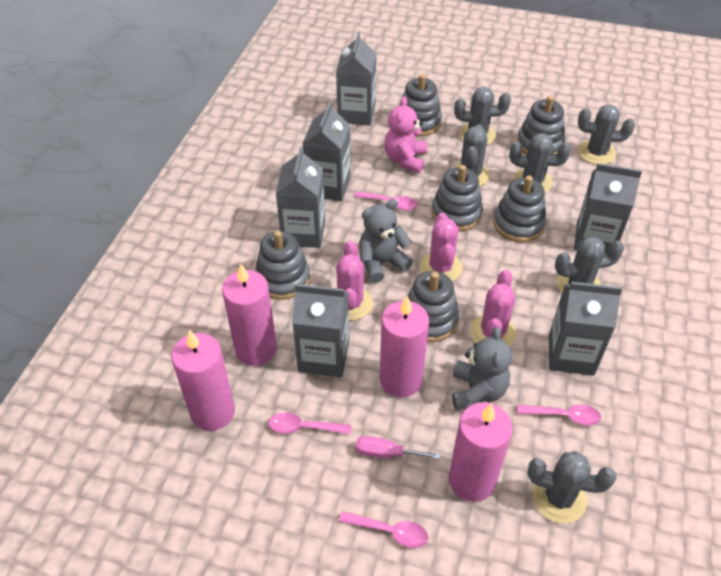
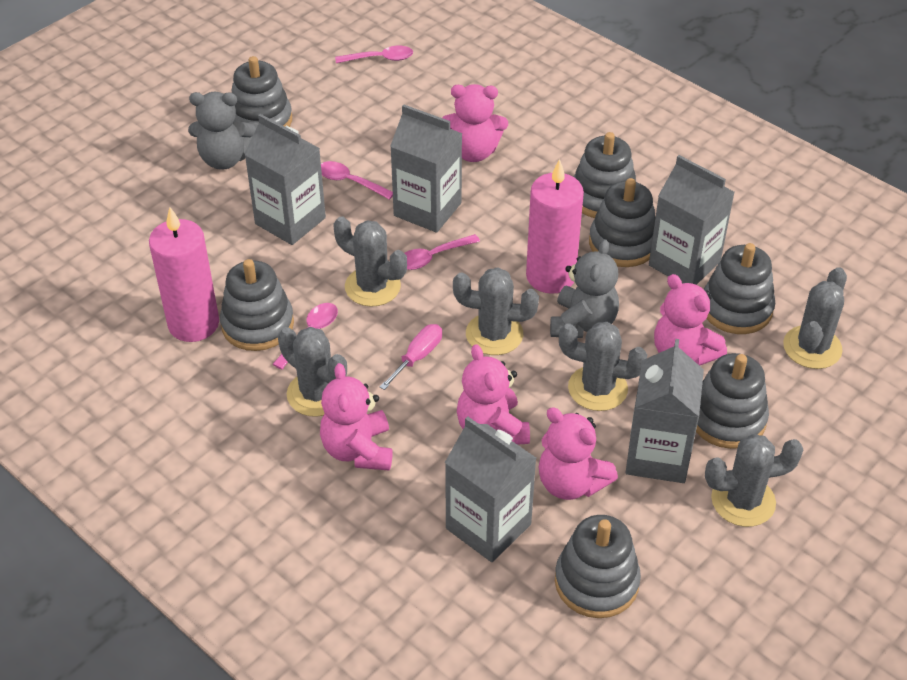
grey carton: 6 -> 5
grey stacking toy: 6 -> 7
pink cactus: 3 -> 0
pink candle: 4 -> 2
pink teddy bear: 1 -> 5

